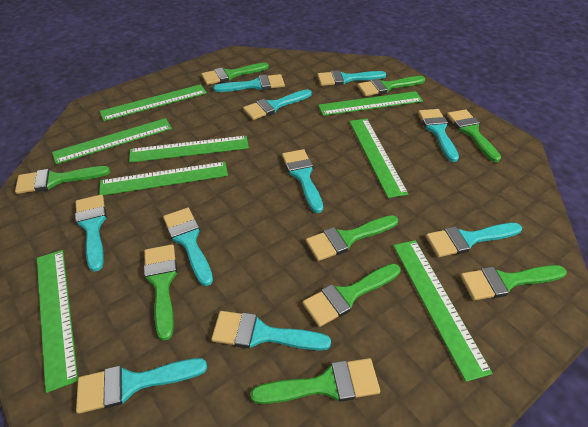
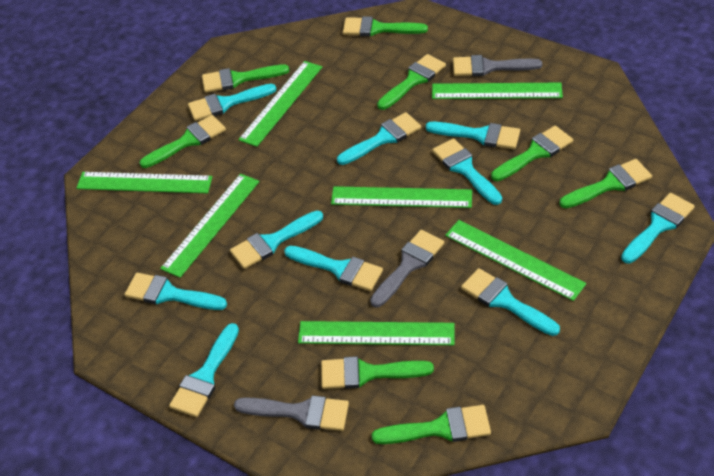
green brush: 9 -> 8
green ruler: 8 -> 7
grey brush: 0 -> 3

